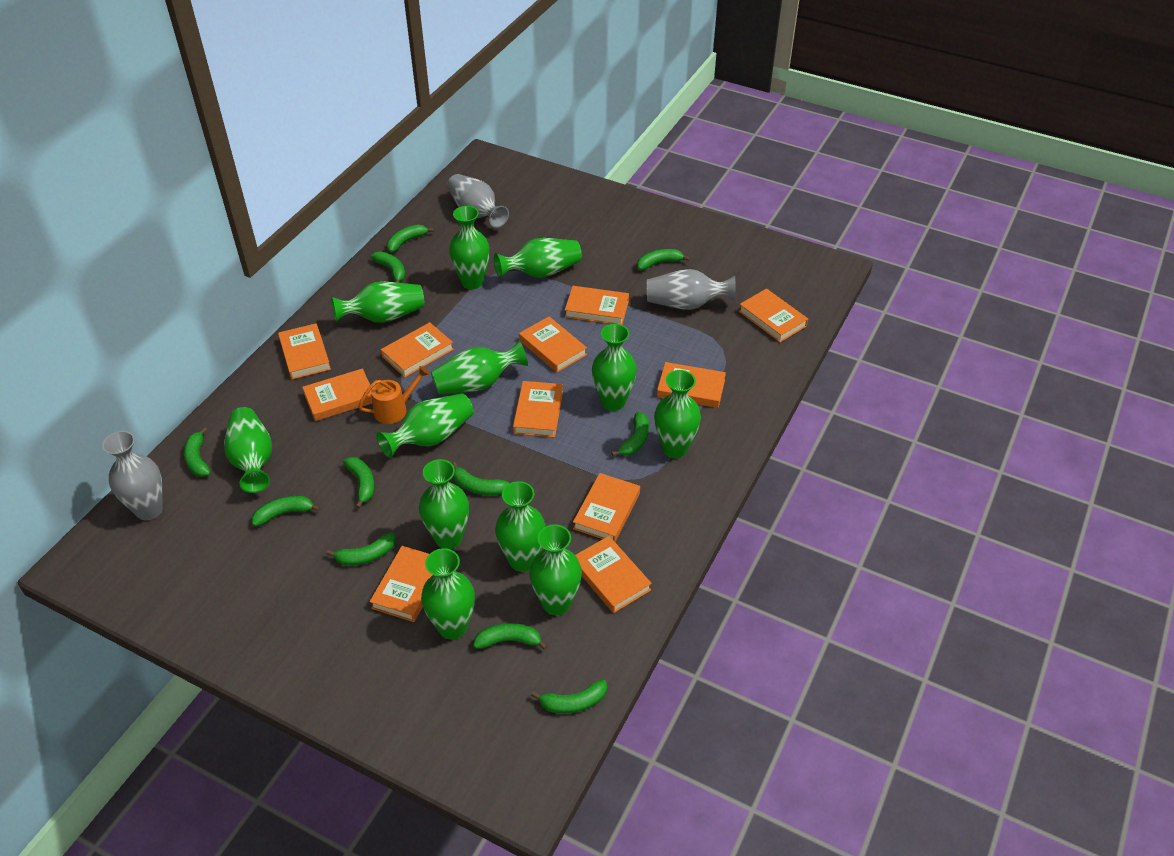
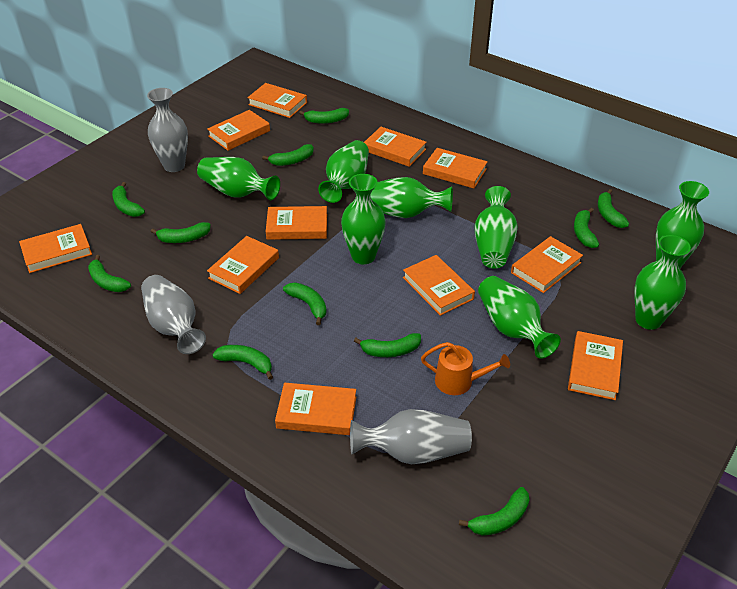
green vase: 12 -> 8

